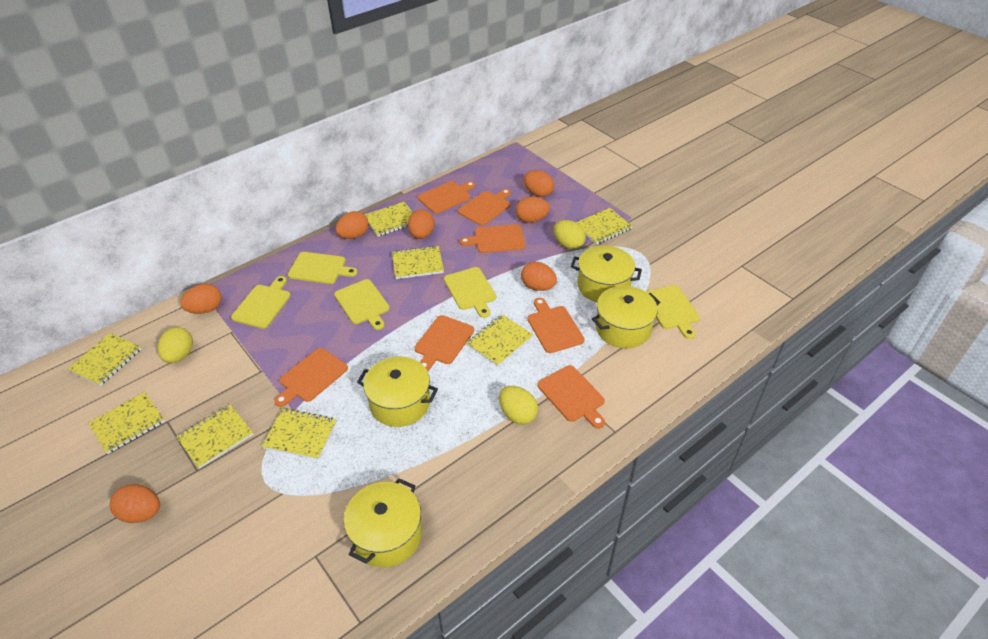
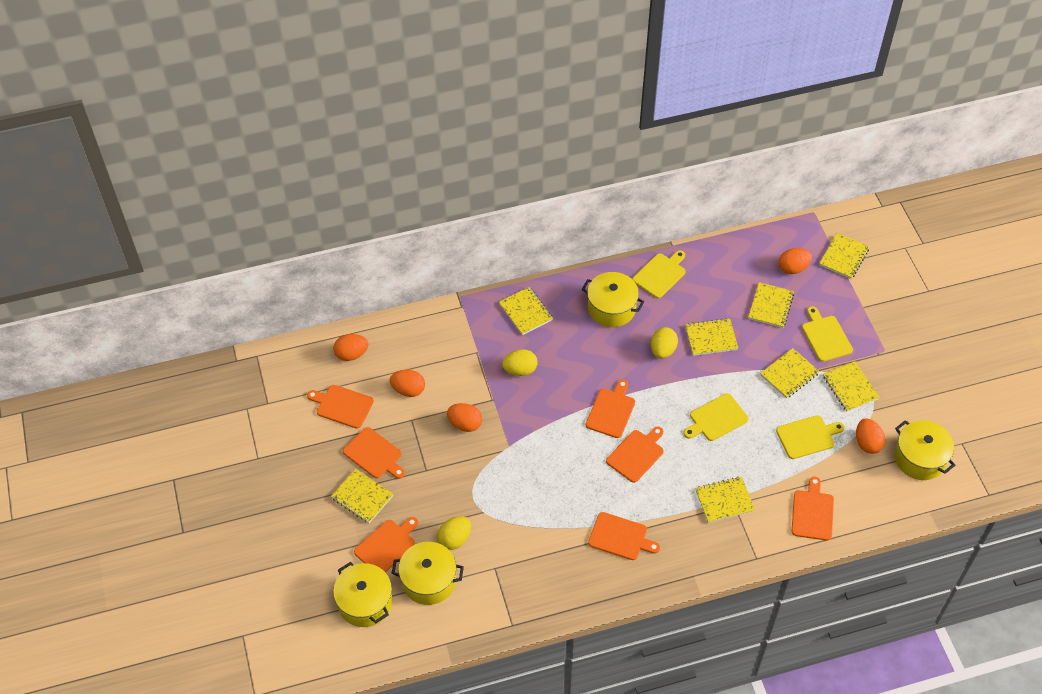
orange egg: 7 -> 5
yellow cutting board: 5 -> 4

